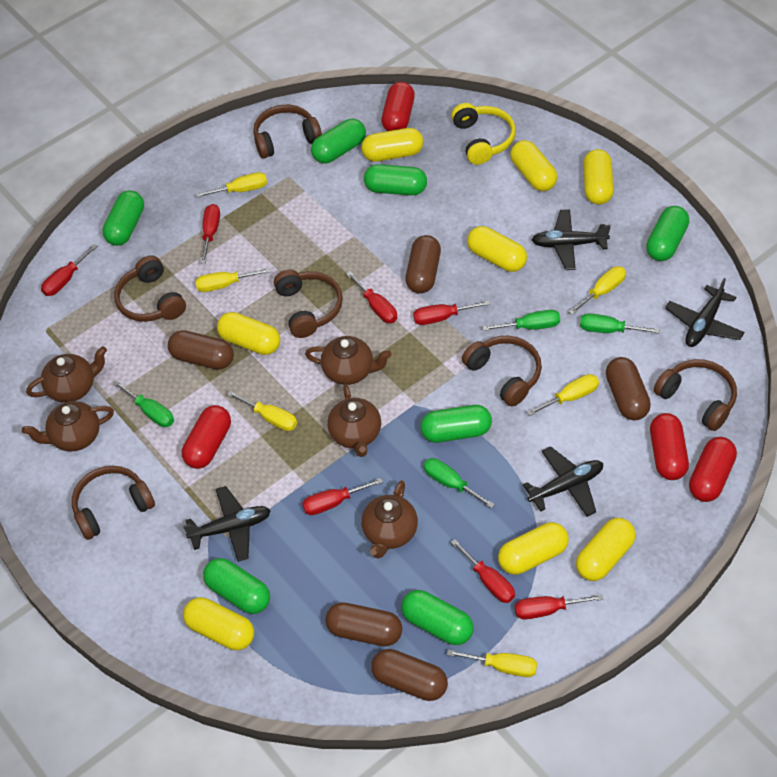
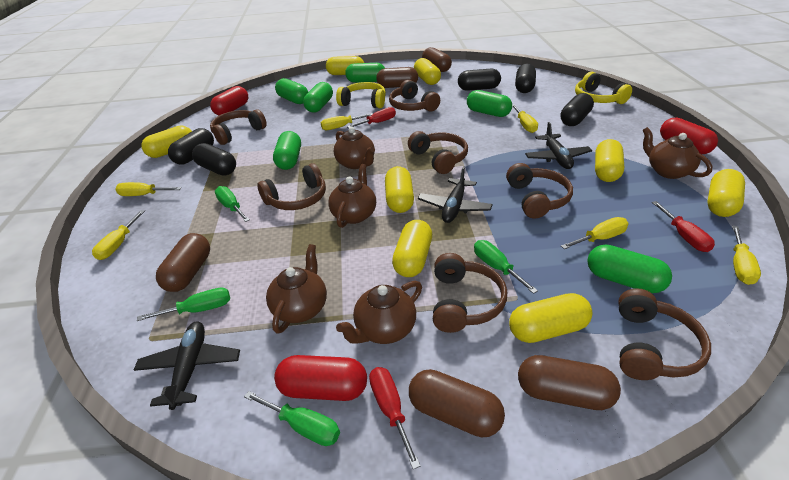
black capsule: 0 -> 5
black plane: 4 -> 3
brown headphones: 6 -> 7
green capsule: 7 -> 6
red capsule: 4 -> 3
red screwdriver: 7 -> 3
yellow headphones: 1 -> 2

